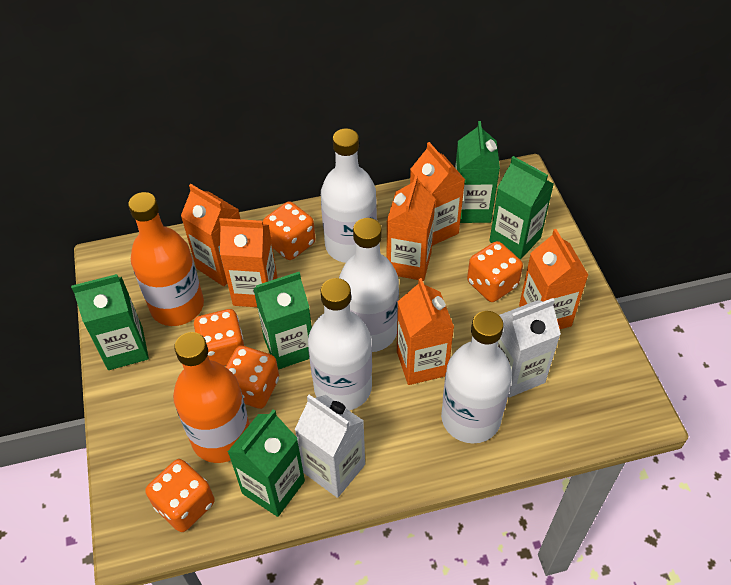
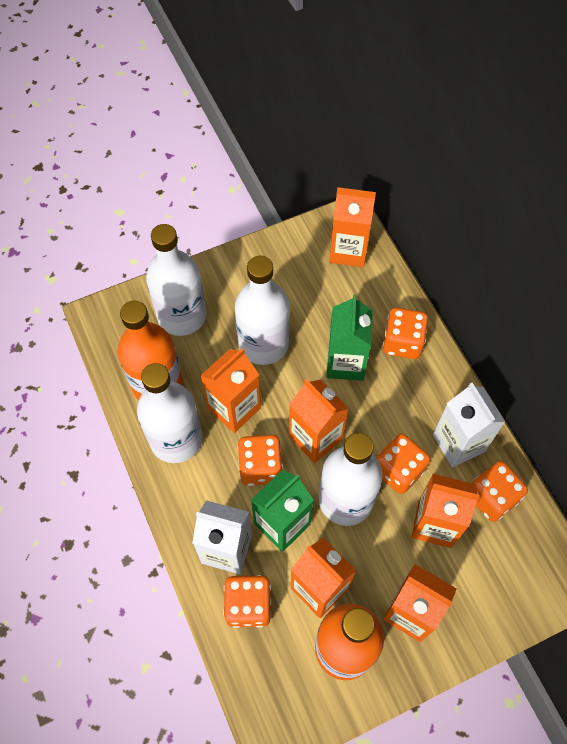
green carton: 5 -> 2

